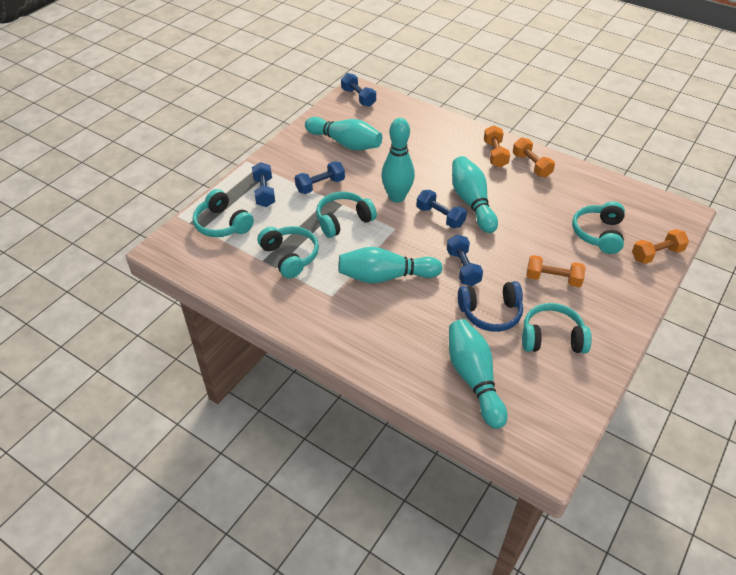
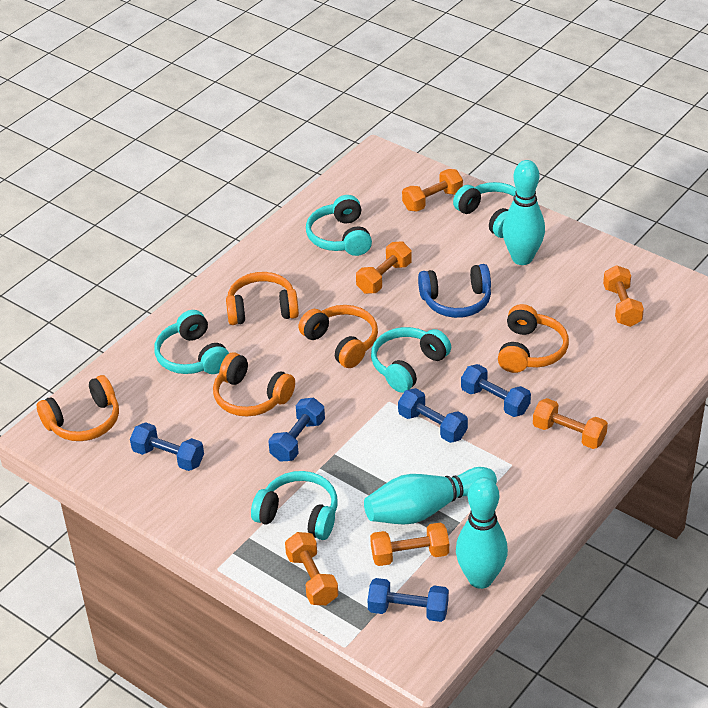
orange dumbbell: 4 -> 6
orange headphones: 0 -> 5
turquoise bowling pin: 5 -> 3

